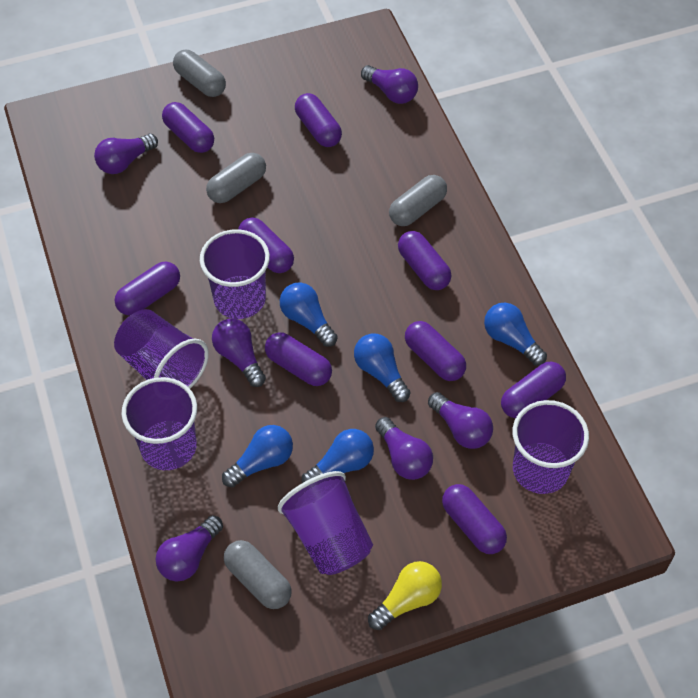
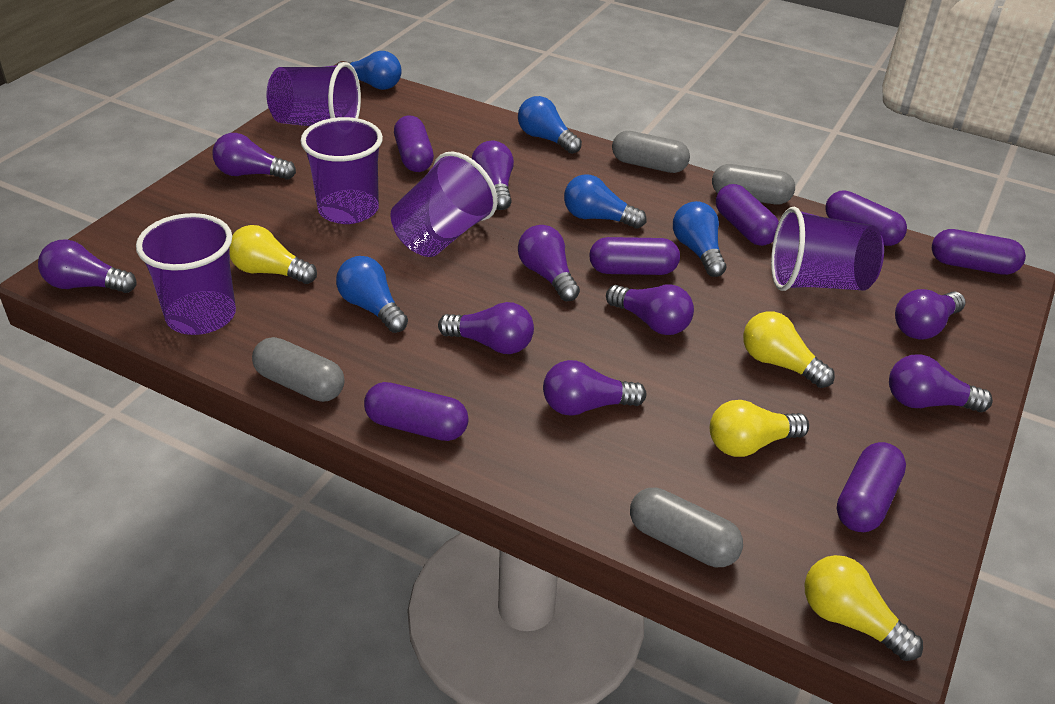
purple capsule: 9 -> 7
purple light bulb: 6 -> 9
yellow light bulb: 1 -> 4

